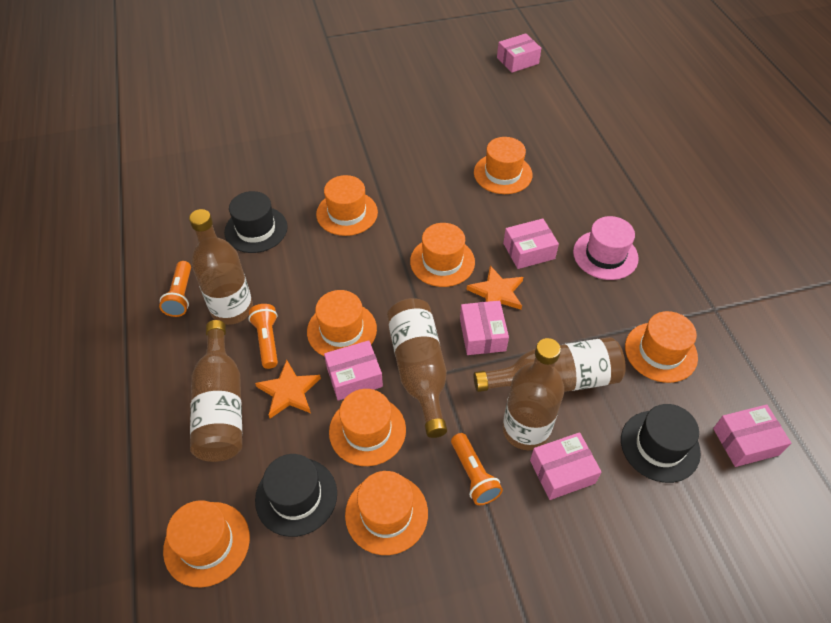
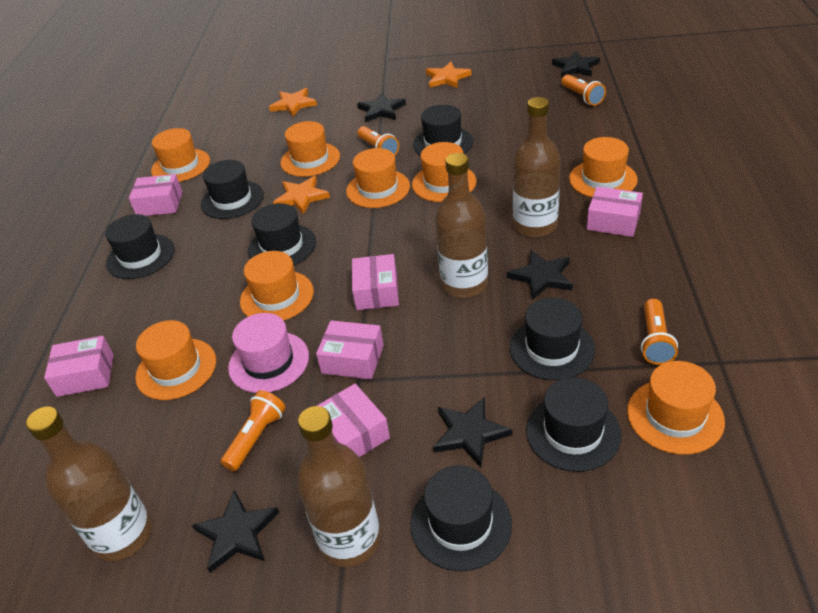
black hat: 3 -> 7
black star: 0 -> 5
brown bottle: 5 -> 4
orange flashlight: 3 -> 4
orange star: 2 -> 3

